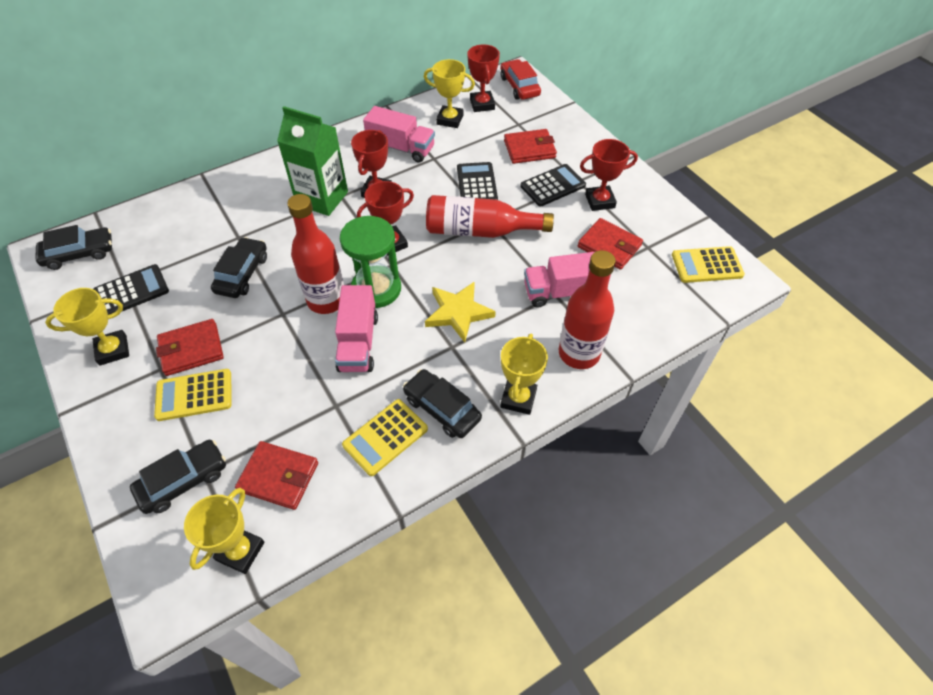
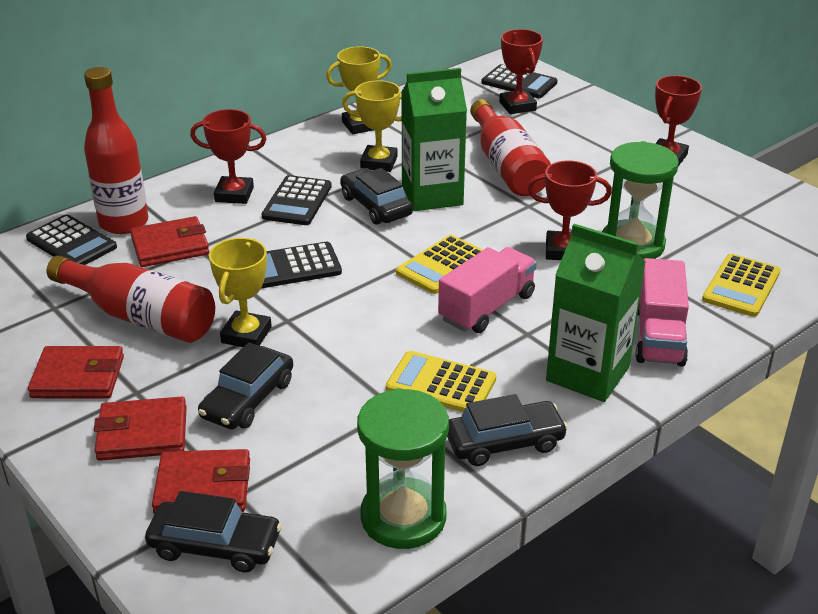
black calculator: 3 -> 4
green carton: 1 -> 2
green hourglass: 1 -> 2
pink truck: 3 -> 2
red car: 1 -> 0
yellow star: 1 -> 0
yellow trophy: 4 -> 3

